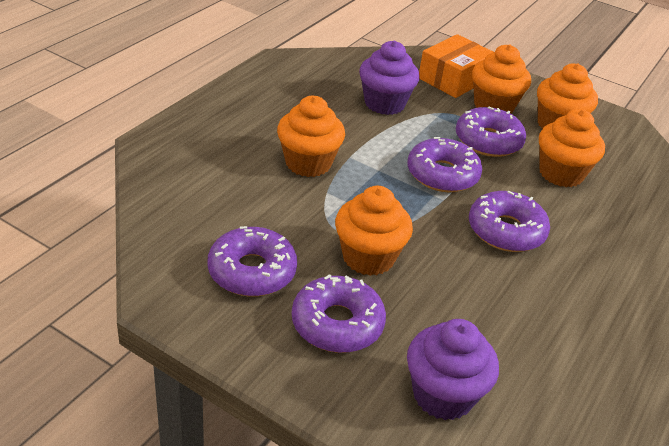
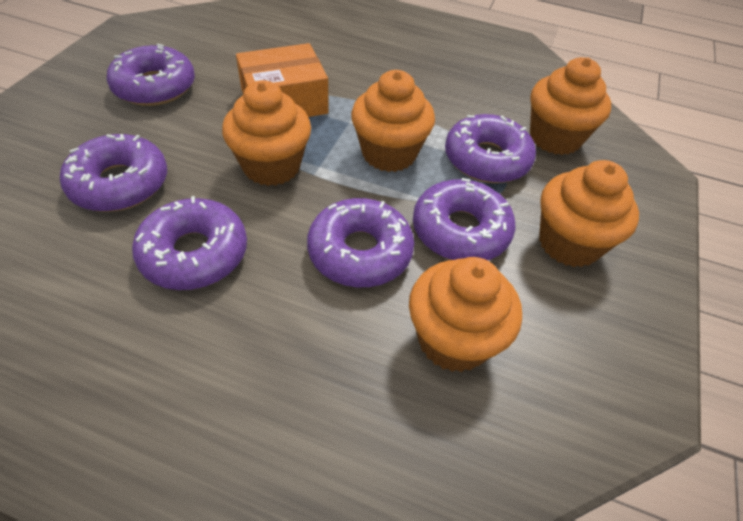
purple cupcake: 2 -> 0
purple donut: 5 -> 6

